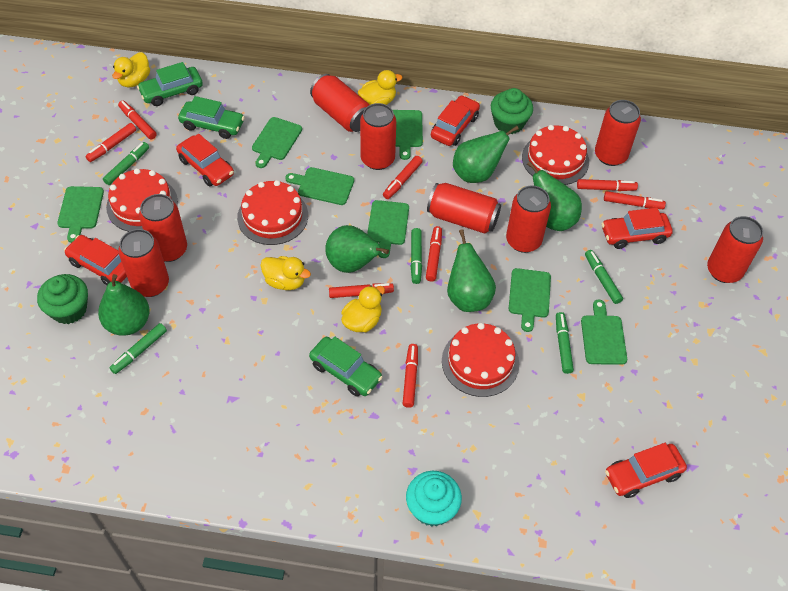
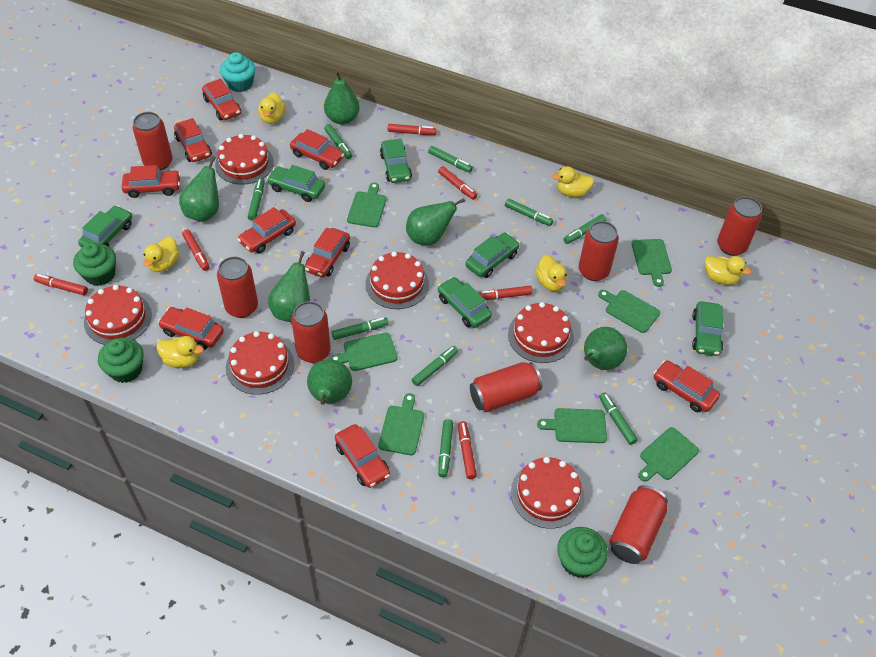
green car: 3 -> 6
green cupcake: 2 -> 3
green marker: 5 -> 9
green pear: 5 -> 6
red cake: 4 -> 6
red can: 8 -> 7
red car: 5 -> 9
red marker: 8 -> 6
yellow duck: 4 -> 6

